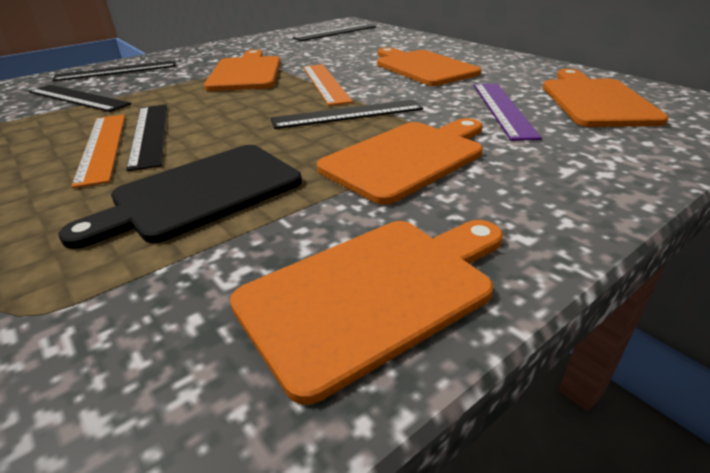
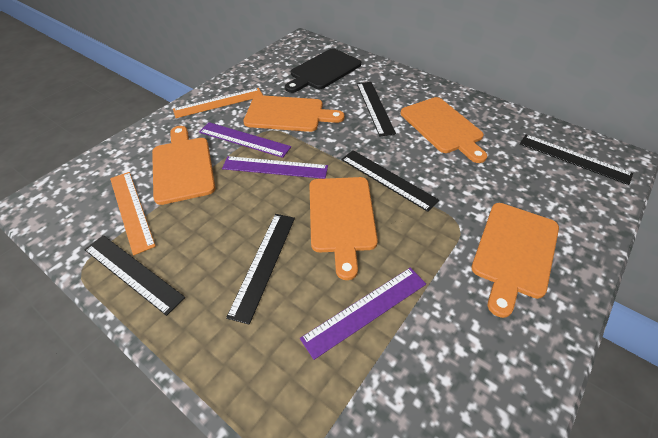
purple ruler: 1 -> 3

